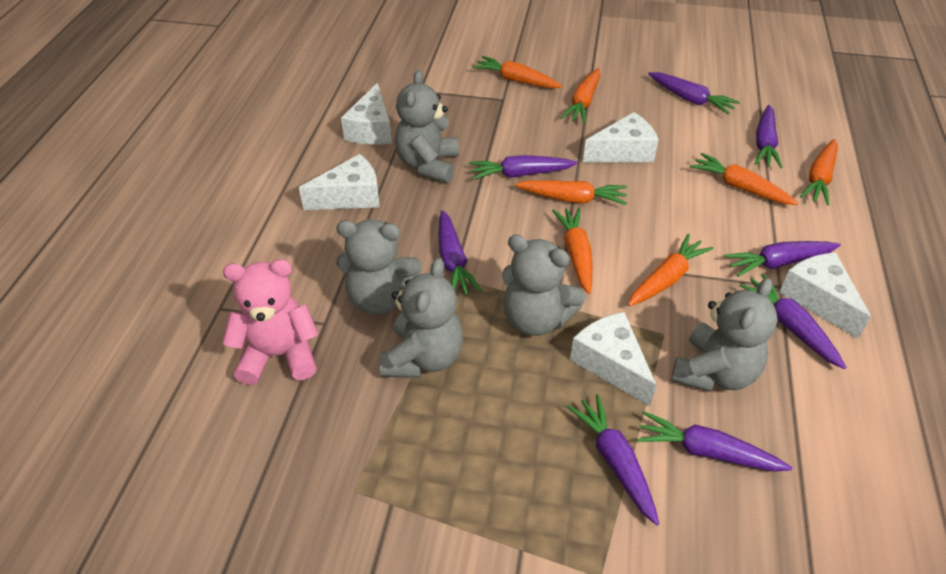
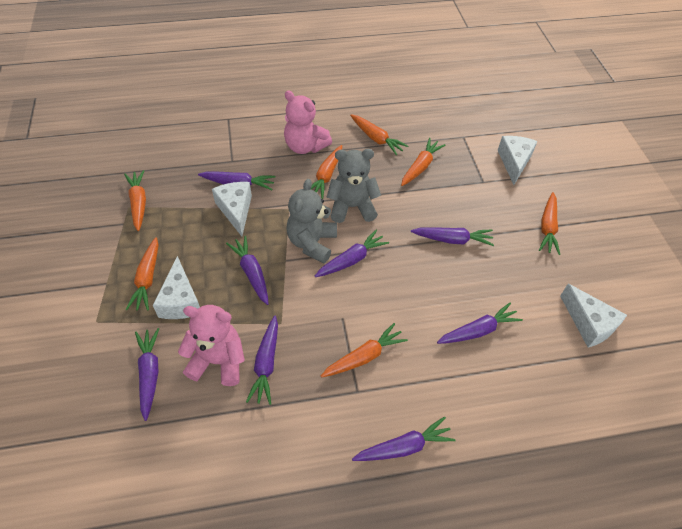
grey teddy bear: 5 -> 2
pink teddy bear: 1 -> 2
white cheese: 5 -> 4

